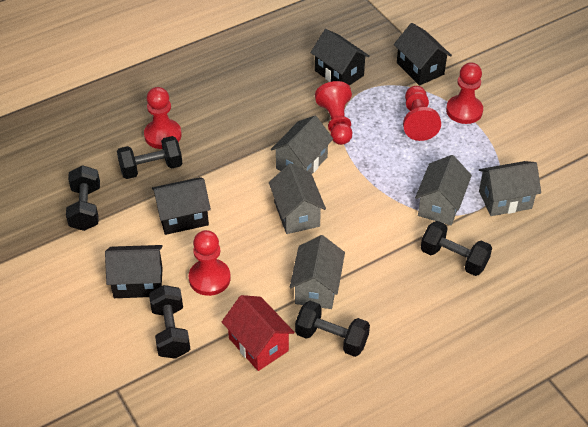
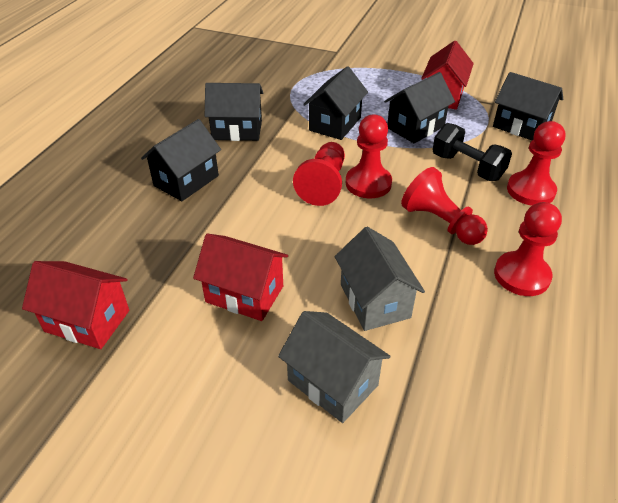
black dumbbell: 5 -> 1
black house: 4 -> 5
grey house: 5 -> 2
red house: 1 -> 3

